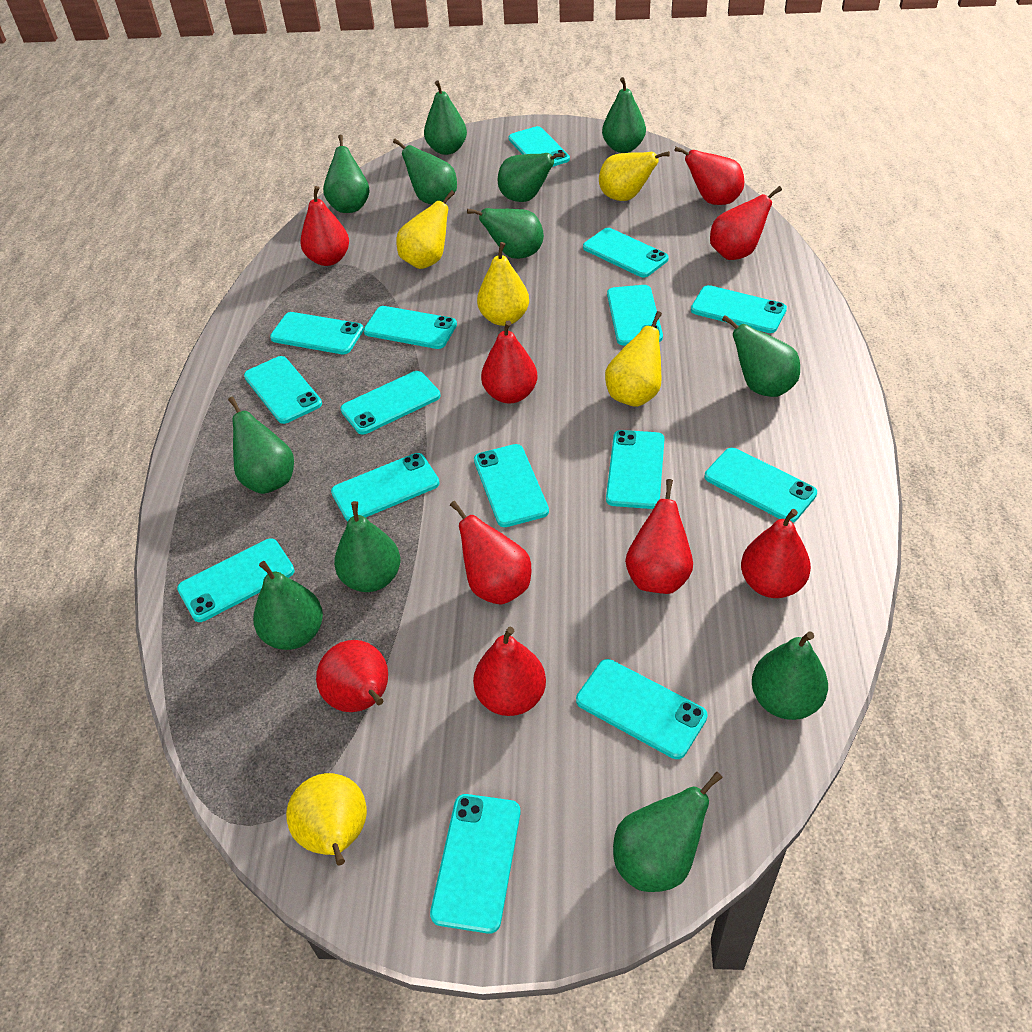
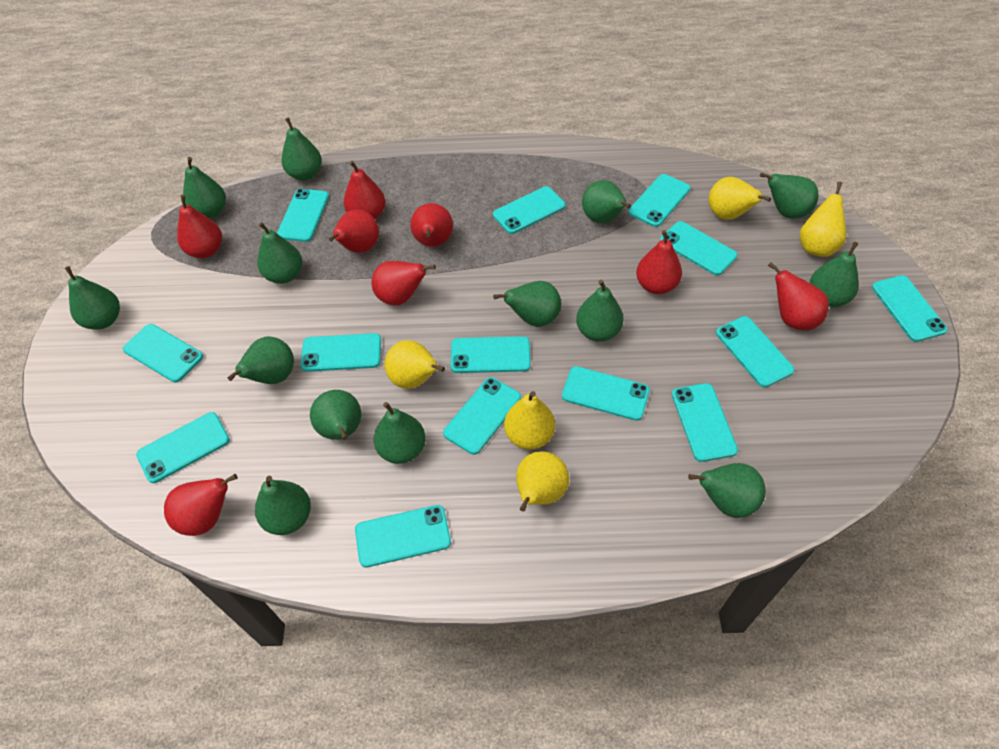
green pear: 12 -> 14
red pear: 9 -> 8
turquoise phone: 15 -> 14

